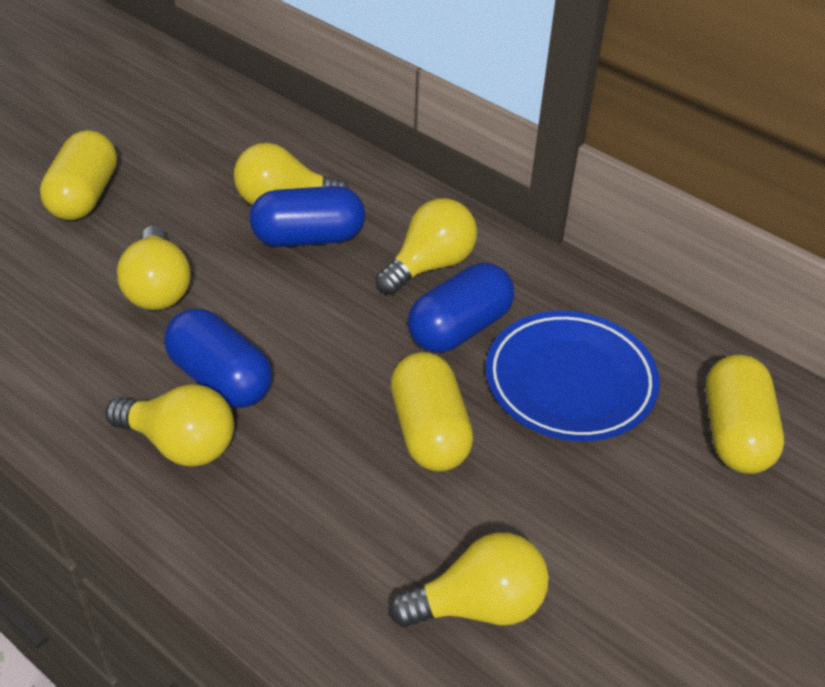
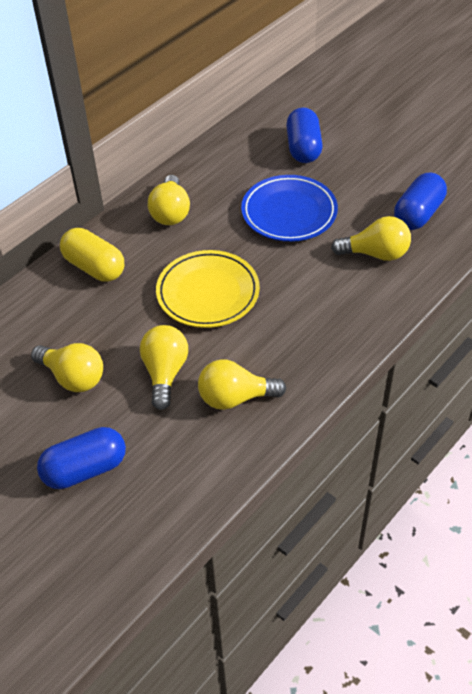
yellow capsule: 3 -> 1
yellow plate: 0 -> 1

